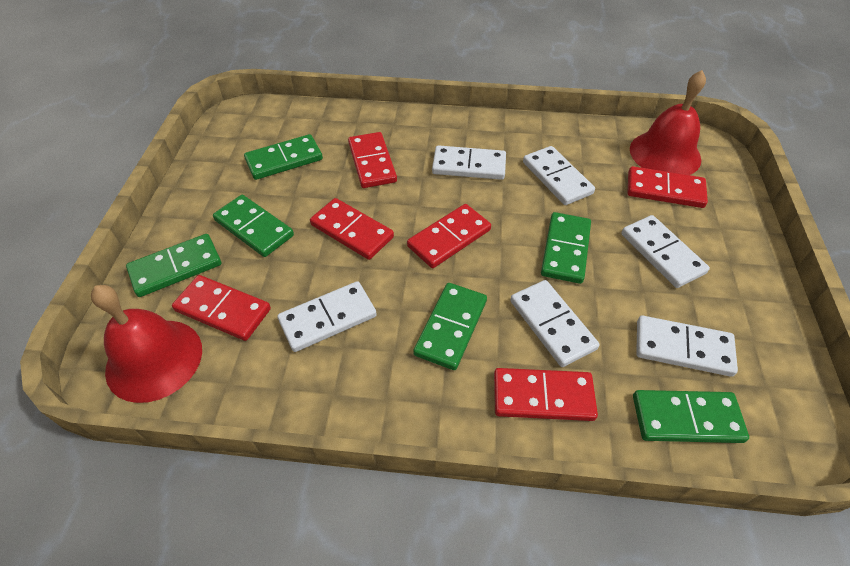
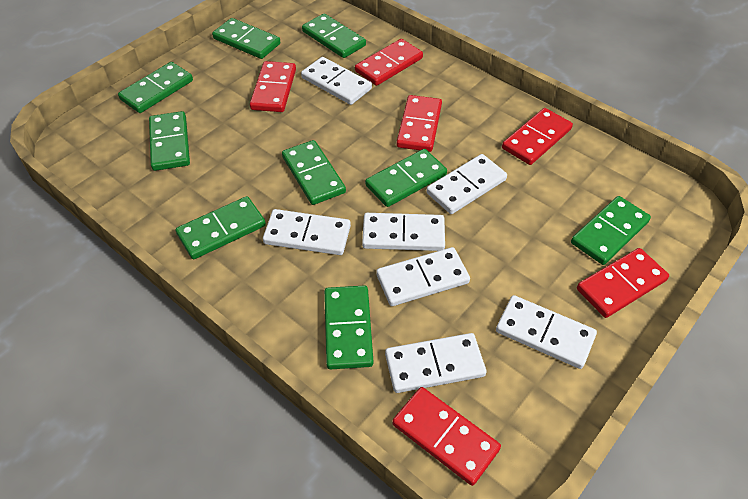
green domino: 6 -> 9
red bell: 2 -> 0
white domino: 6 -> 7

